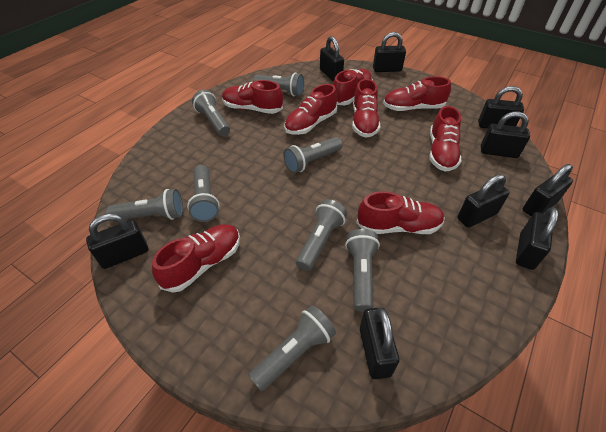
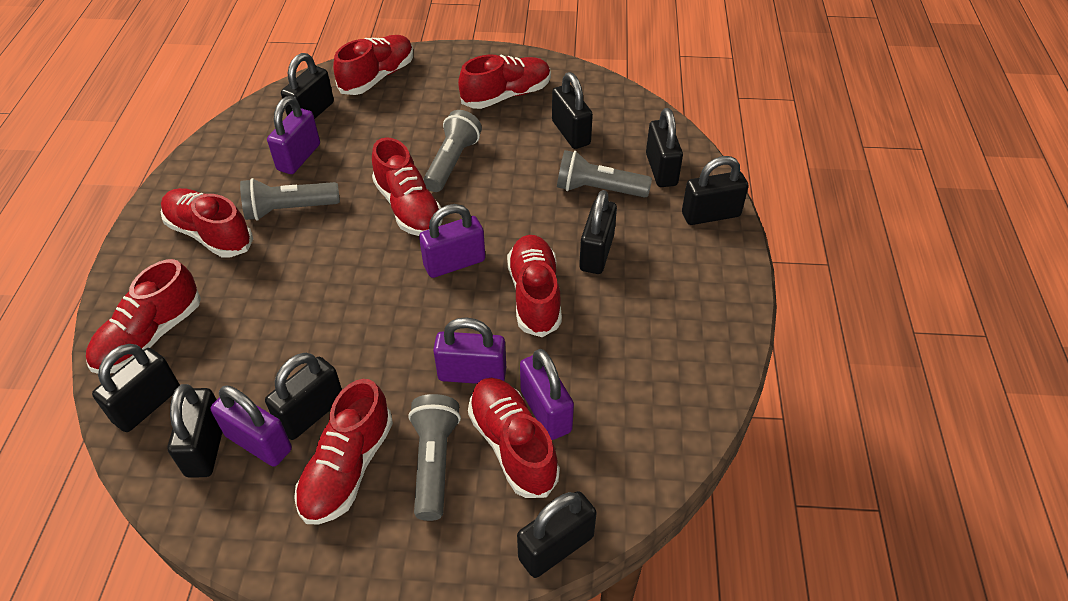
grey flashlight: 8 -> 4
purple padlock: 0 -> 5

